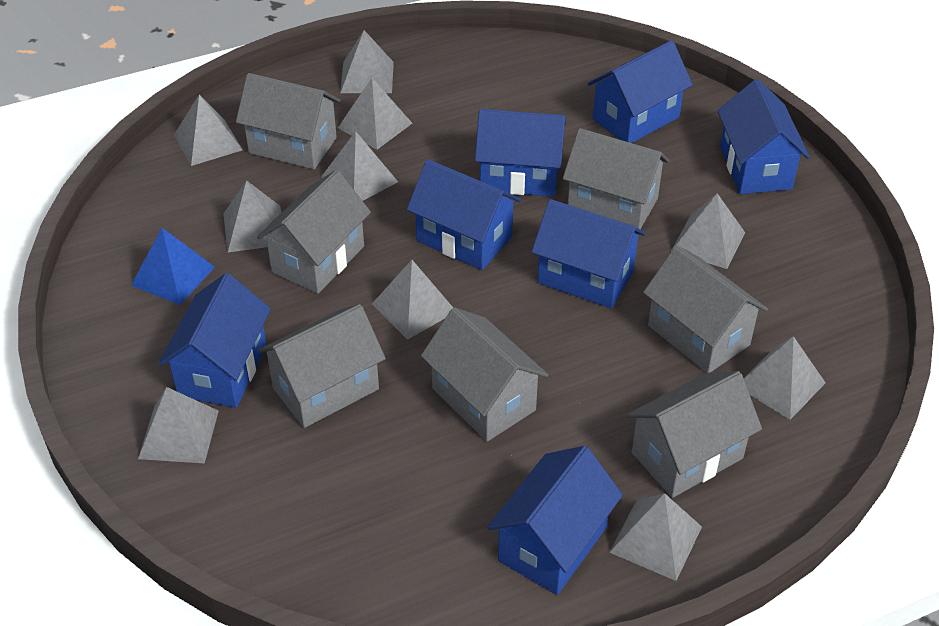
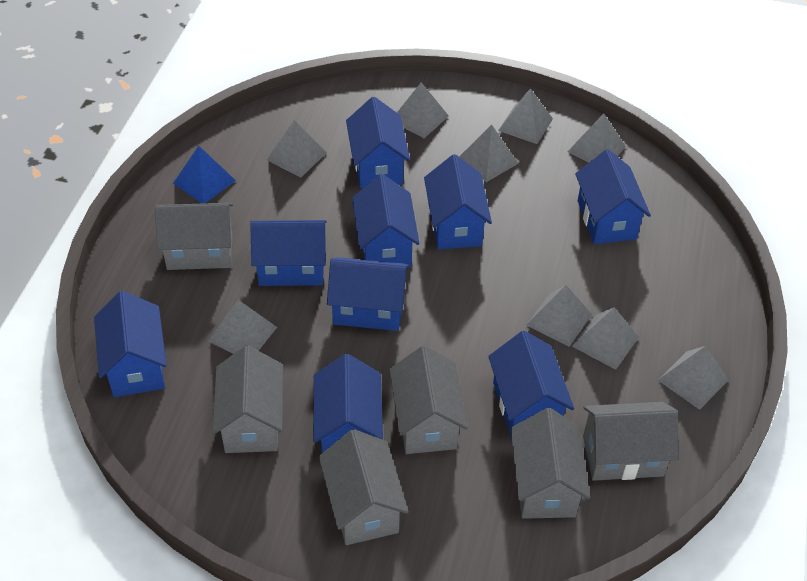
blue house: 7 -> 9
grey house: 7 -> 6
grey pyramid: 10 -> 9

